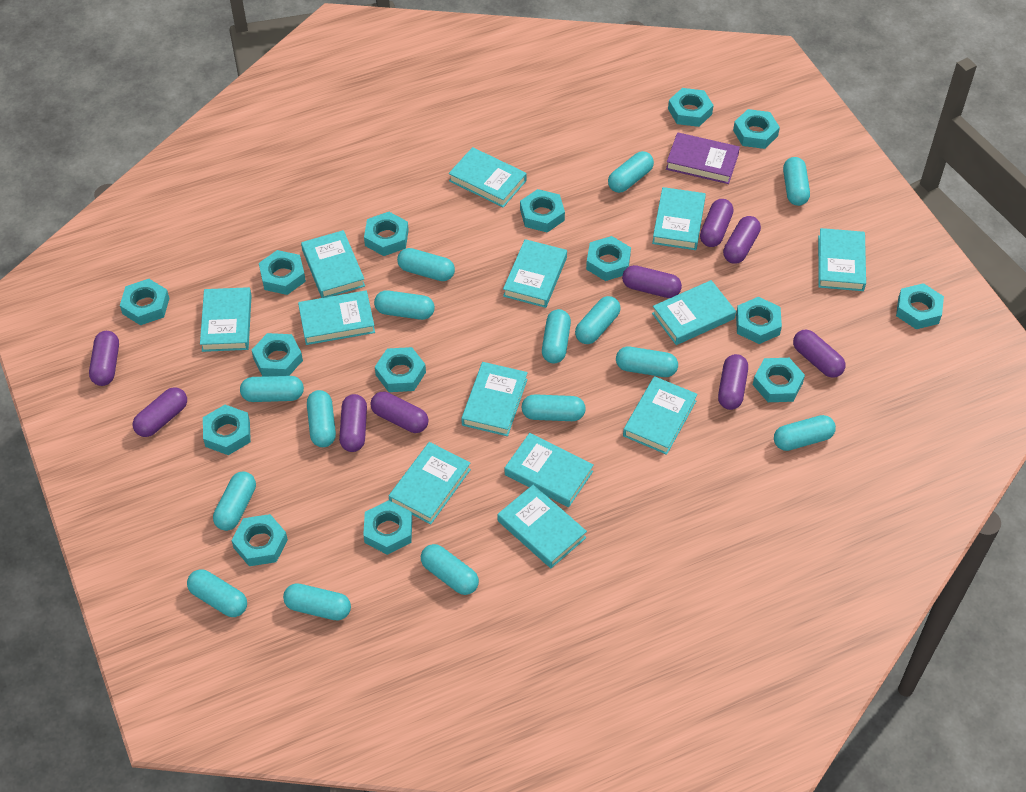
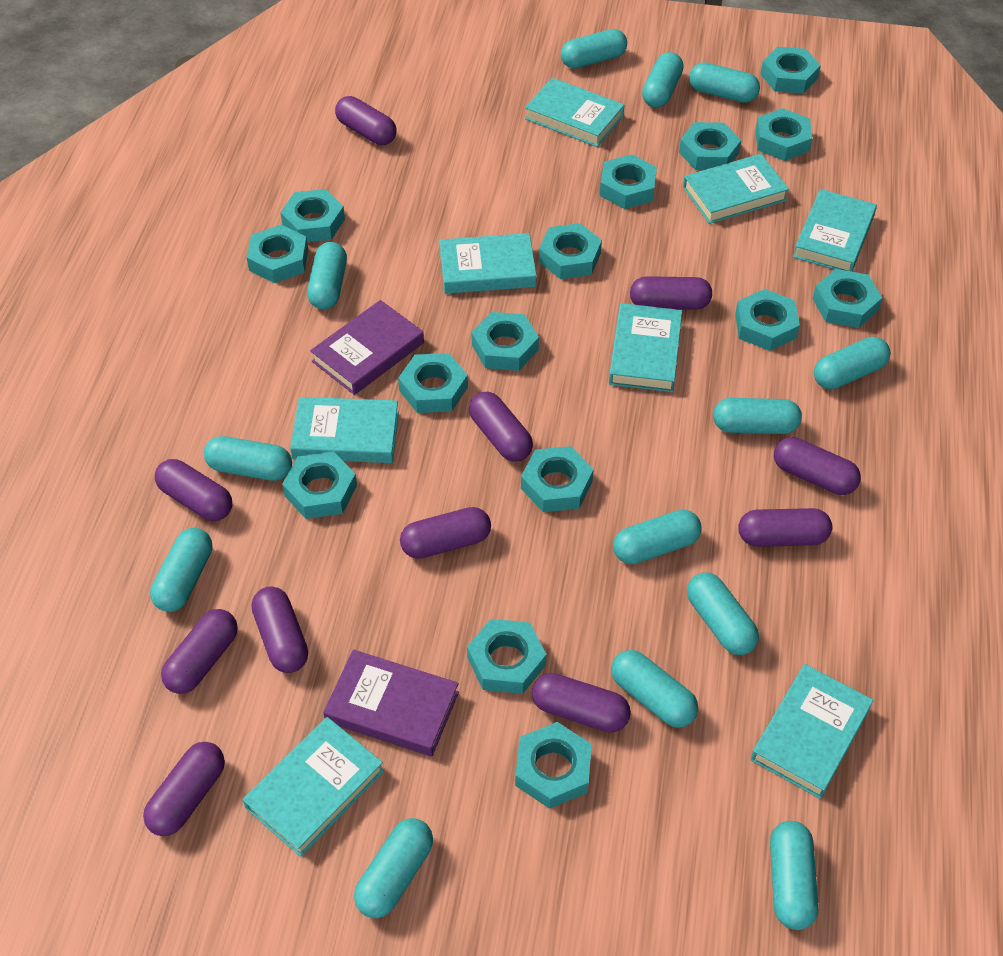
purple book: 1 -> 2
purple capsule: 9 -> 11
turquoise book: 13 -> 8
turquoise capsule: 15 -> 13

